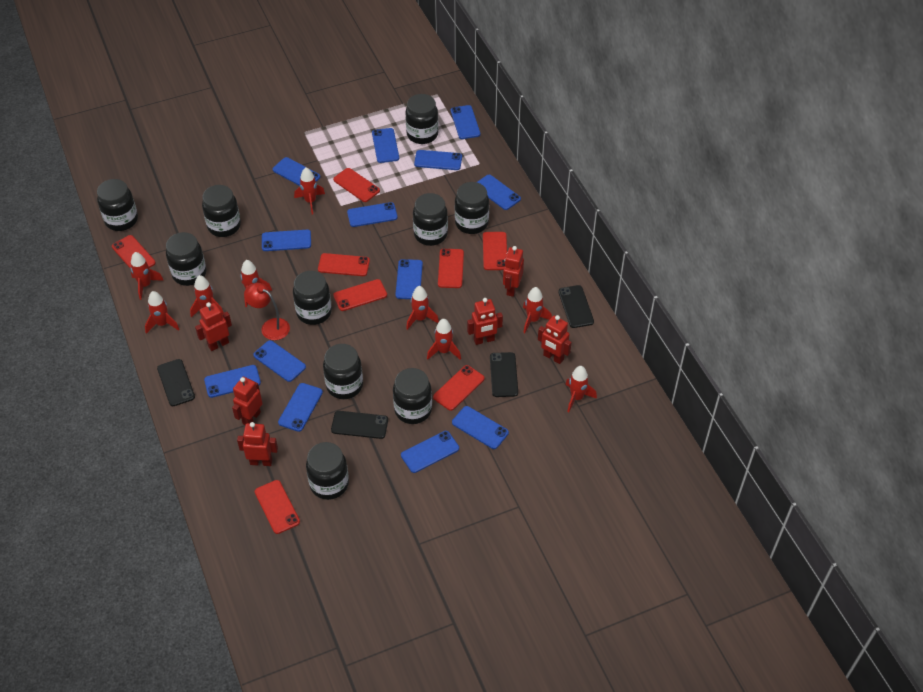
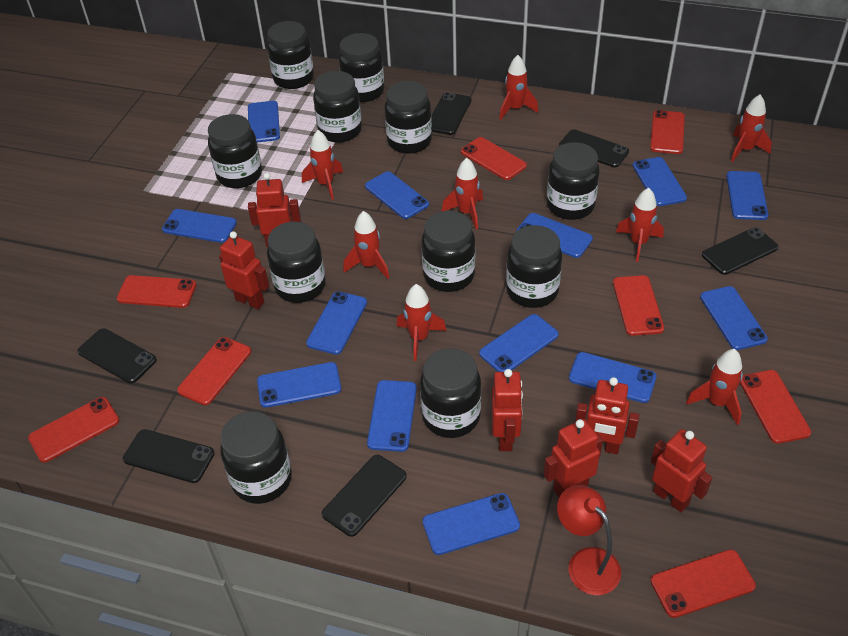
black jar: 10 -> 11
black phone: 4 -> 6
red rocket: 9 -> 8

